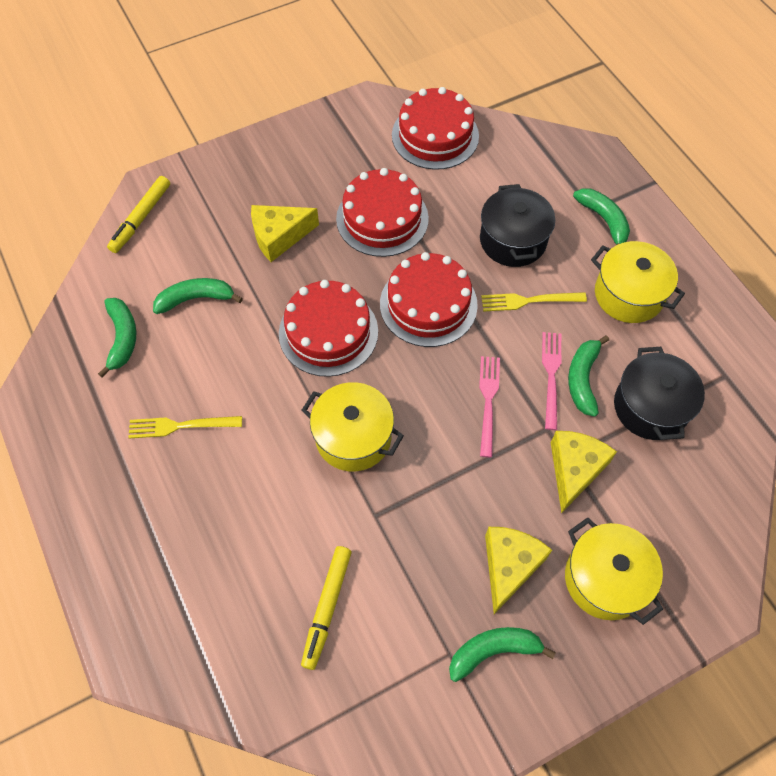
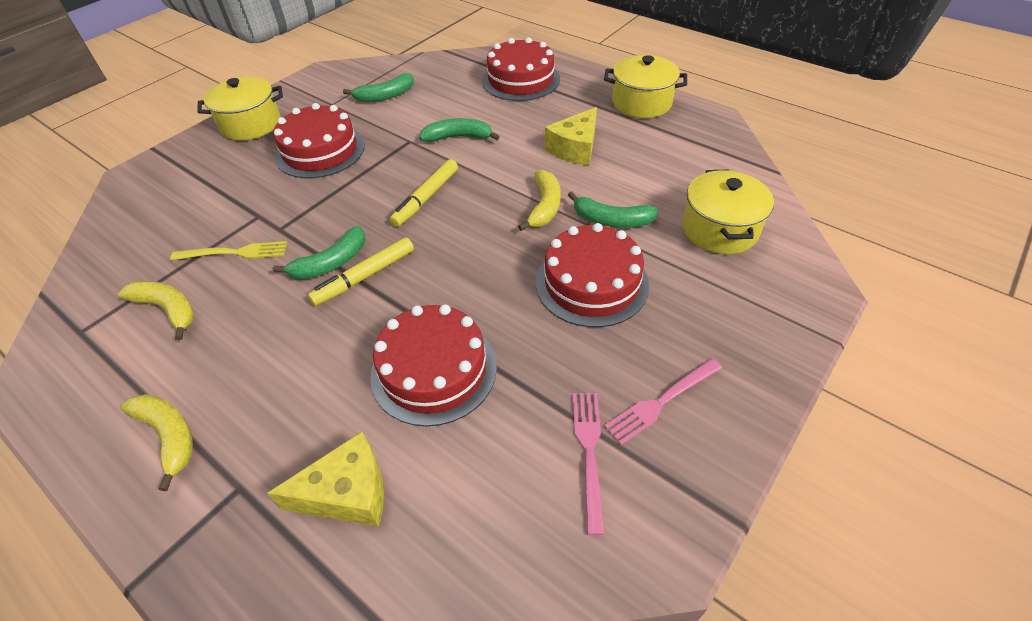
black pot: 2 -> 0
green banana: 5 -> 4
yellow banana: 0 -> 3
yellow cheese: 3 -> 2
yellow fork: 2 -> 1

